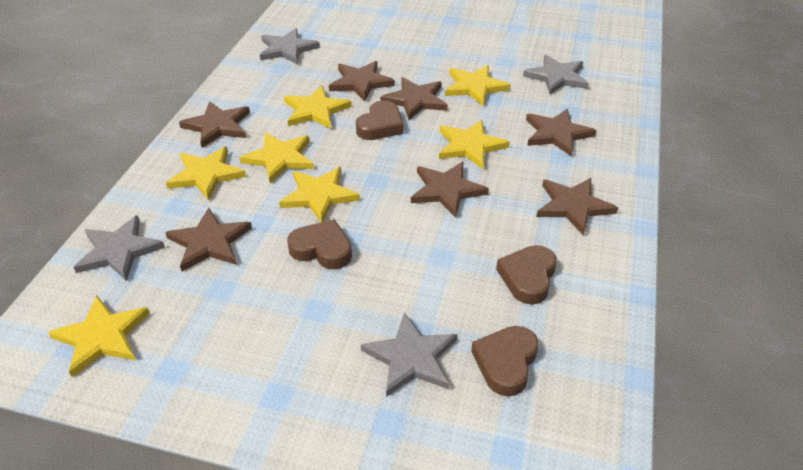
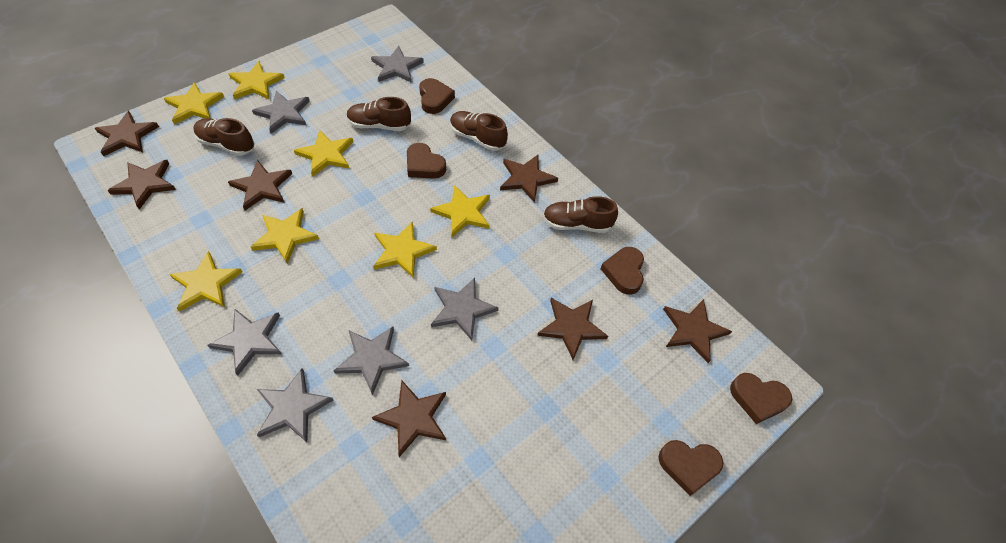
brown heart: 4 -> 5
brown shoe: 0 -> 4
grey star: 4 -> 6

